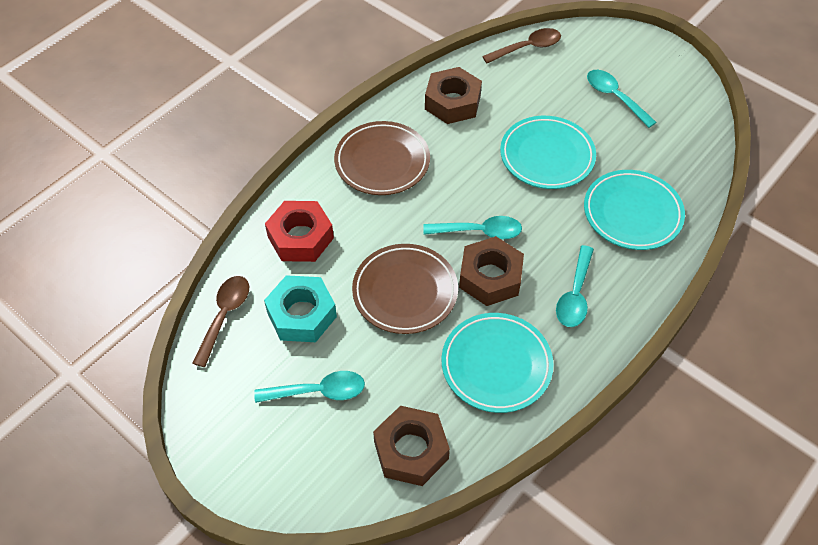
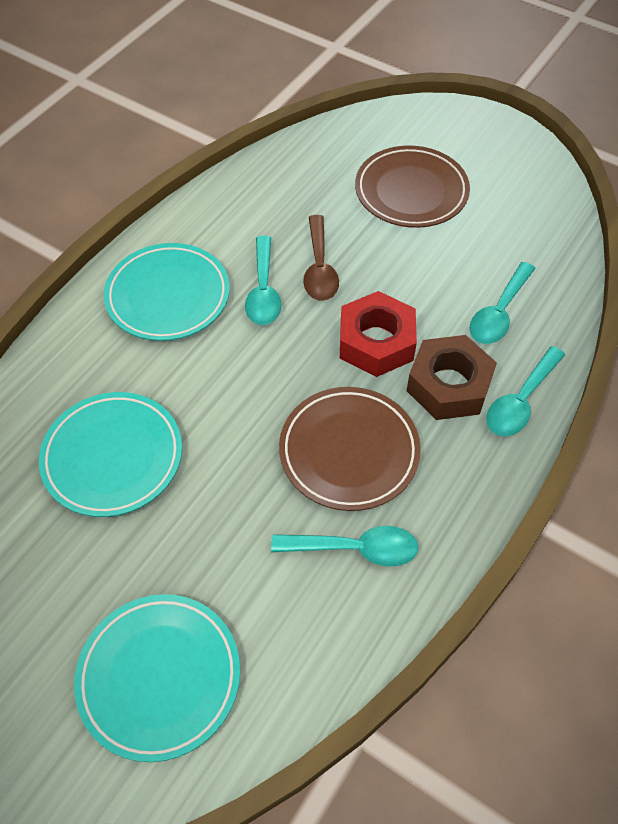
brown nut: 3 -> 1
brown spoon: 2 -> 1
turquoise nut: 1 -> 0

